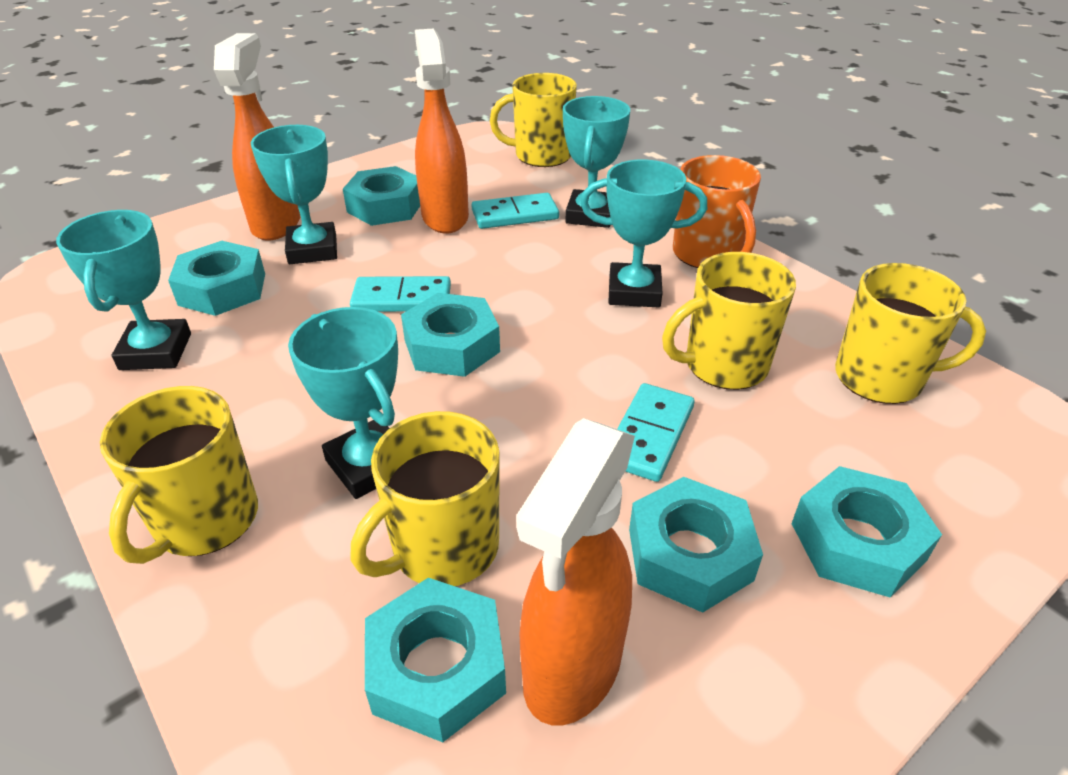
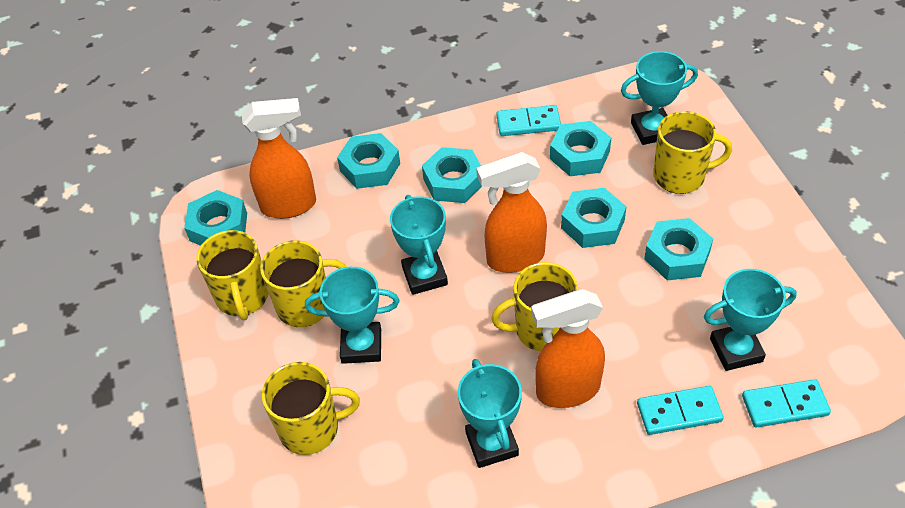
orange mug: 1 -> 0

